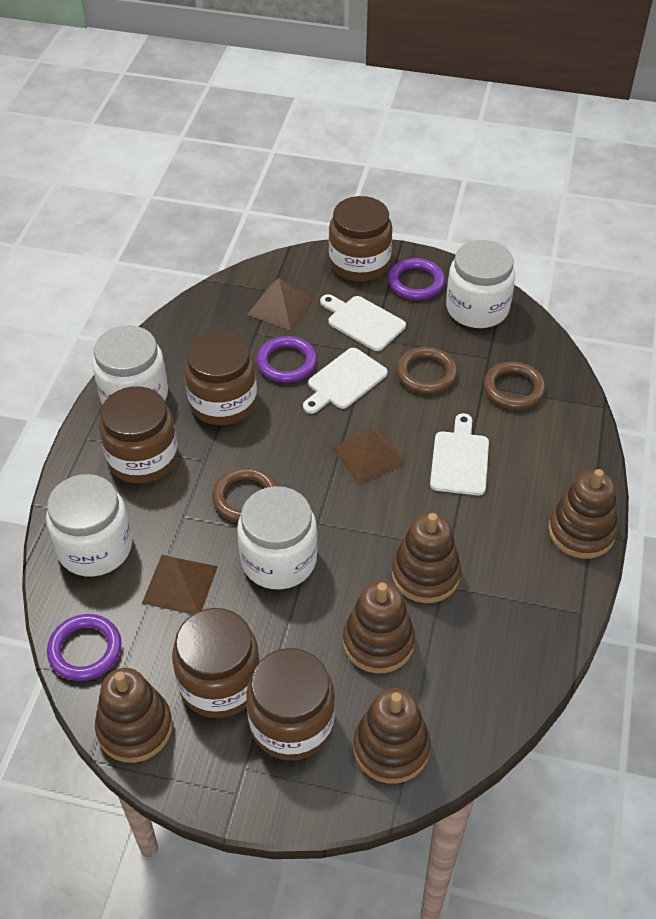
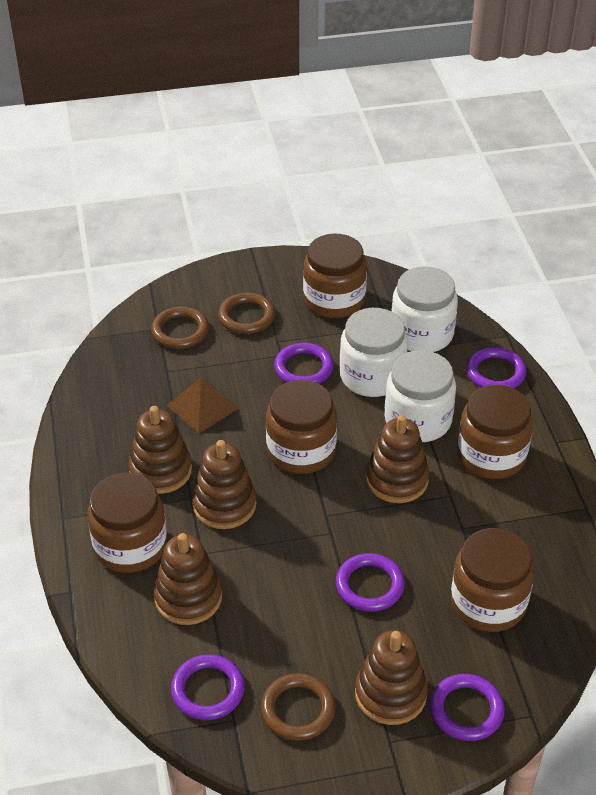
brown pyramid: 3 -> 1
purple ring: 3 -> 5
white cutting board: 3 -> 0
white jar: 4 -> 3

